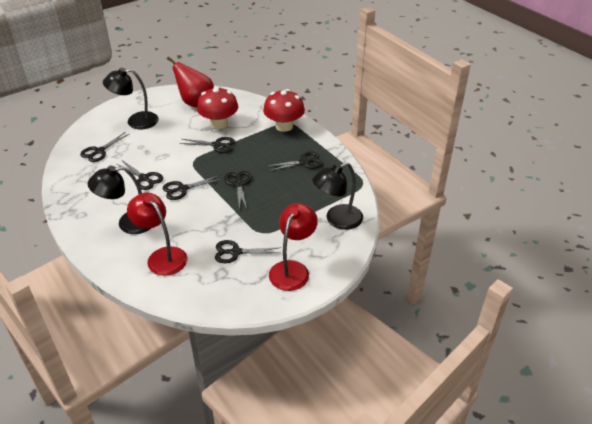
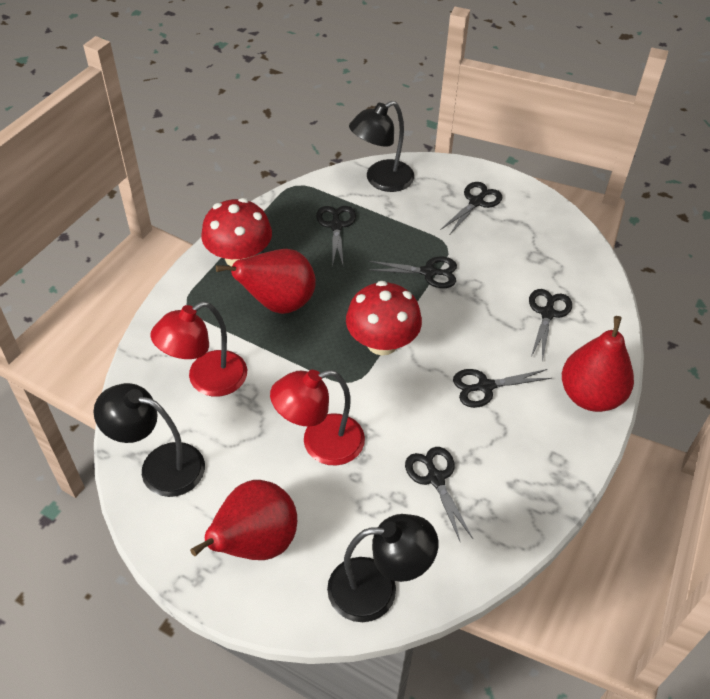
black scissors: 7 -> 6
red pear: 1 -> 3

